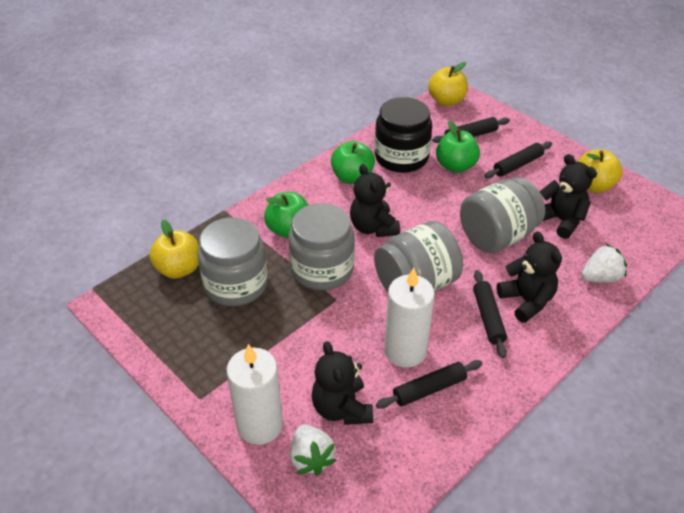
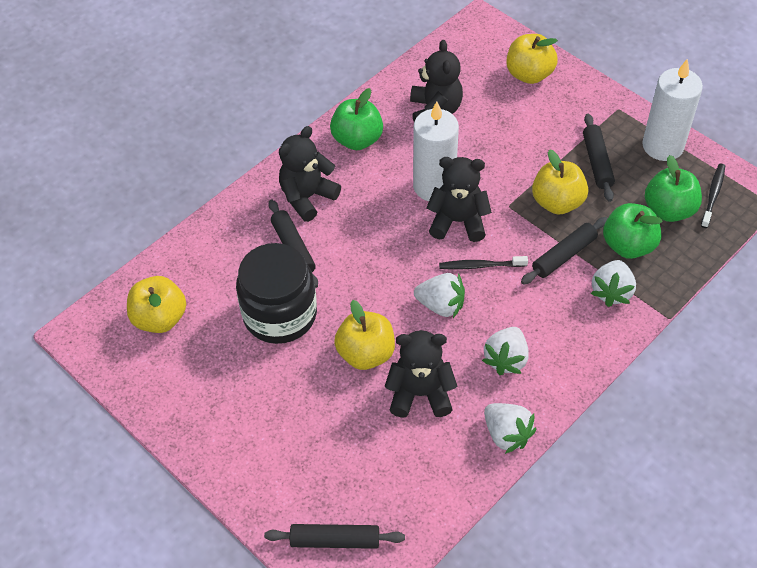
black toothbrush: 0 -> 2
grey jar: 4 -> 0
white strawberry: 2 -> 4
yellow apple: 3 -> 4

